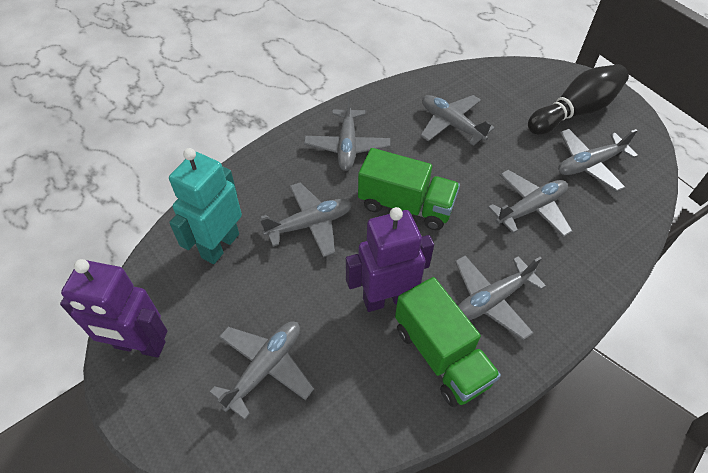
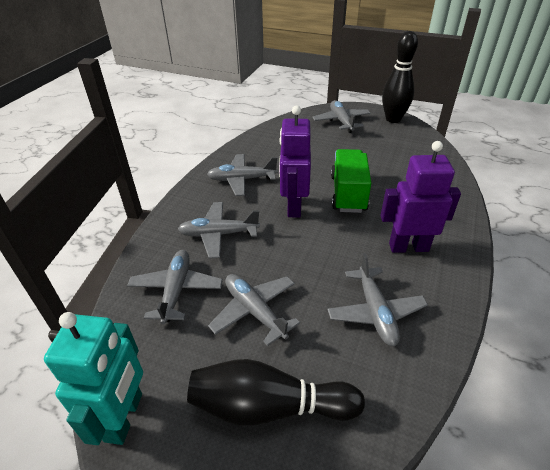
black bowling pin: 1 -> 2
green truck: 2 -> 1
grey plane: 7 -> 6

